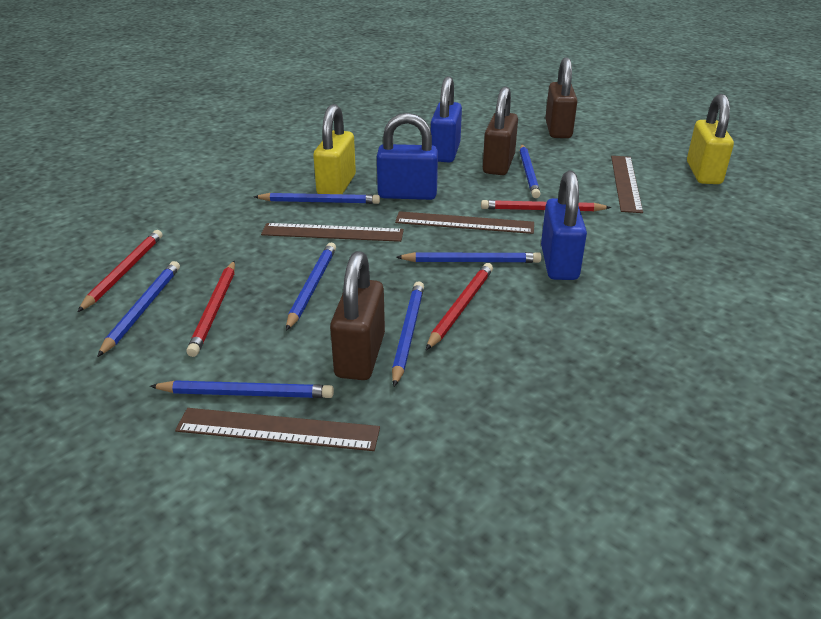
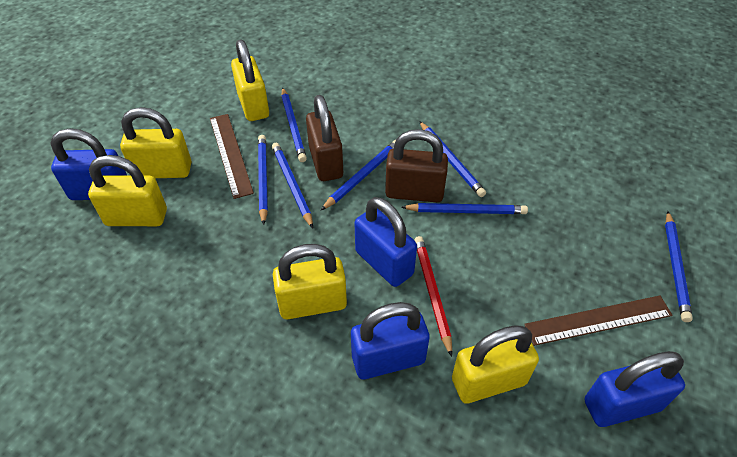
blue padlock: 3 -> 4
brown padlock: 3 -> 2
brown ruler: 4 -> 2
red pencil: 4 -> 1
yellow padlock: 2 -> 5

